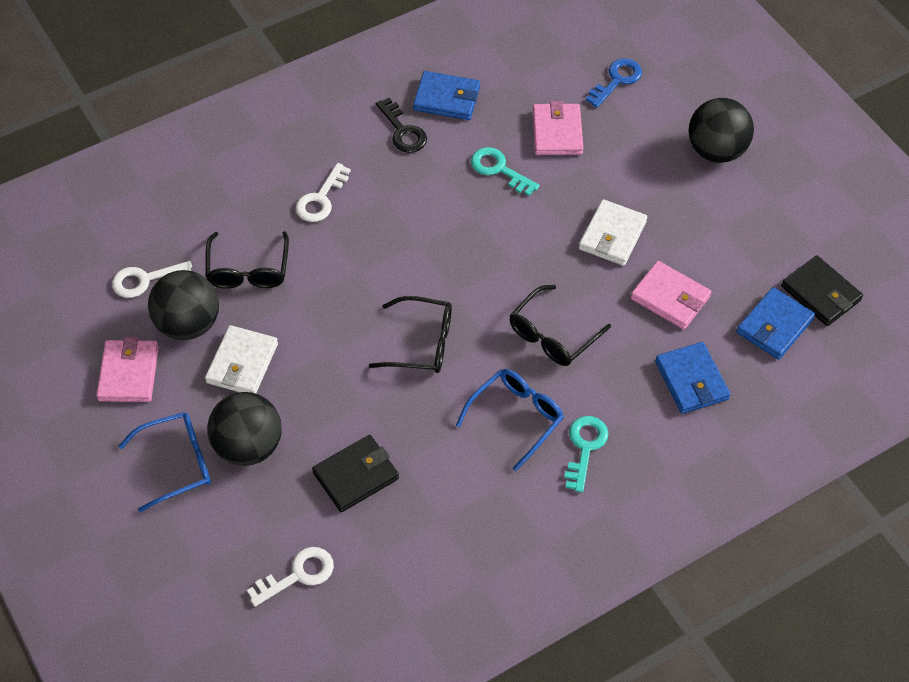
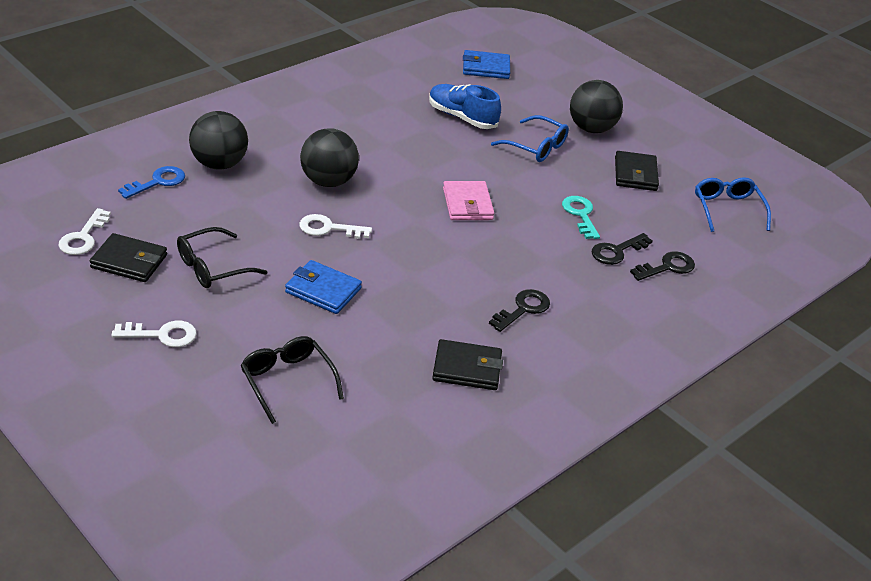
black glasses: 3 -> 2
black key: 1 -> 3
black wallet: 2 -> 3
blue shoe: 0 -> 1
blue wallet: 3 -> 2
pink wallet: 3 -> 1
turquoise key: 2 -> 1
white wallet: 2 -> 0

